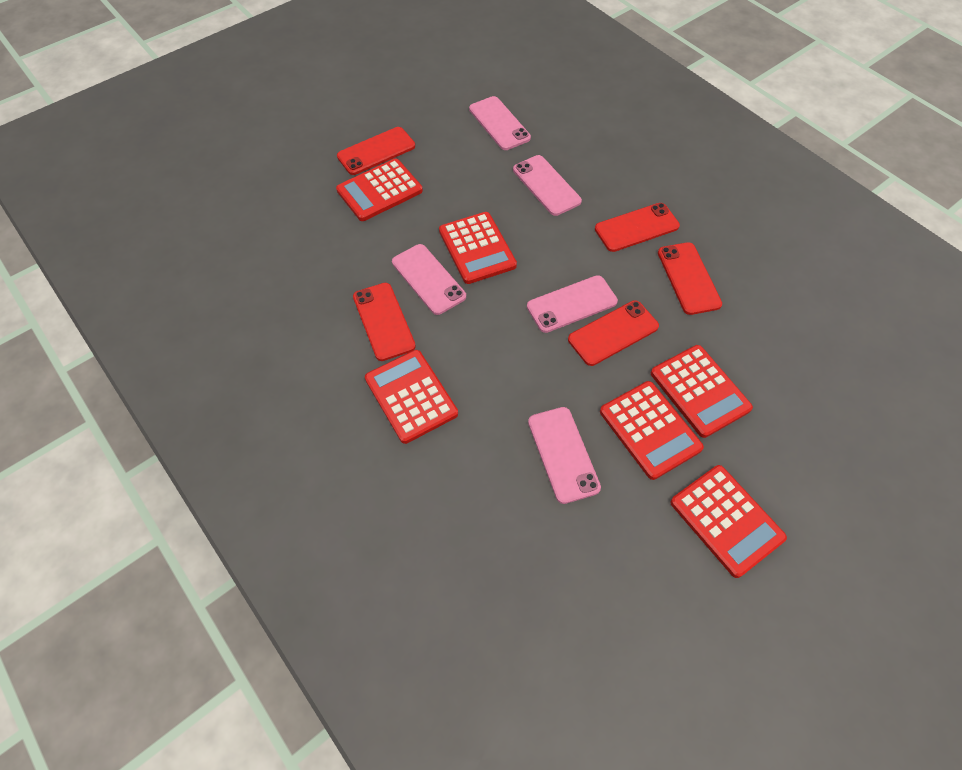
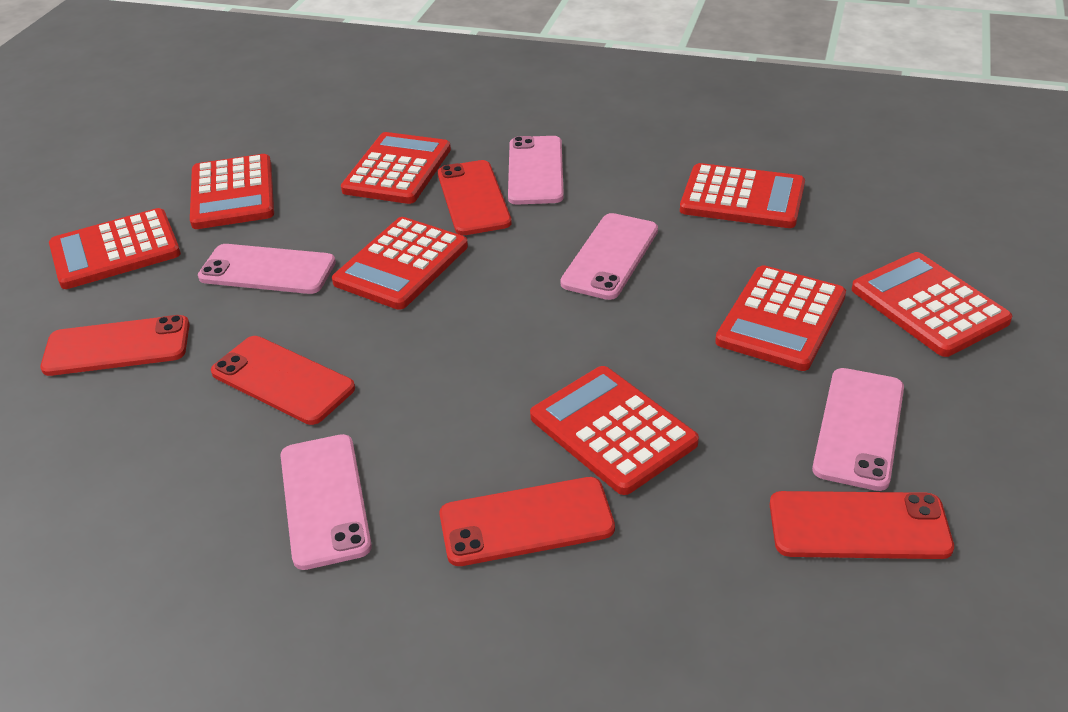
red calculator: 6 -> 8

